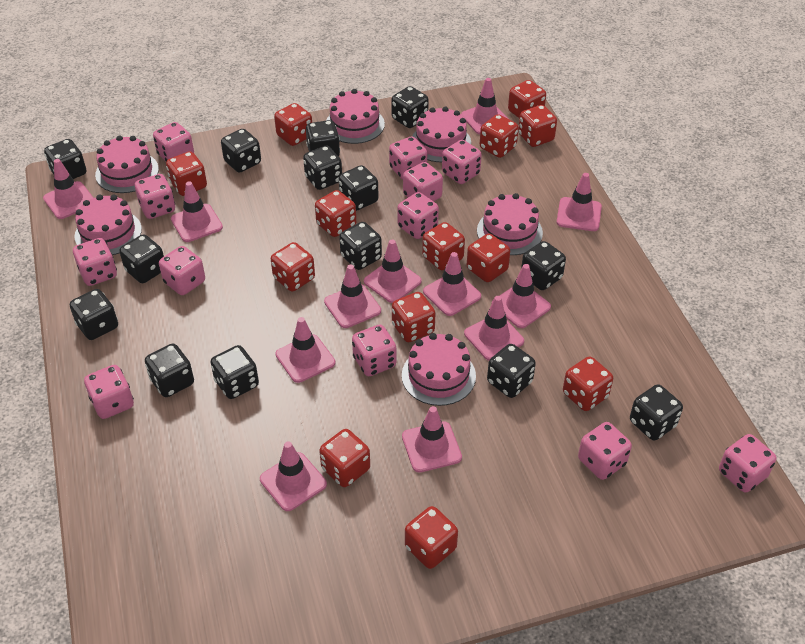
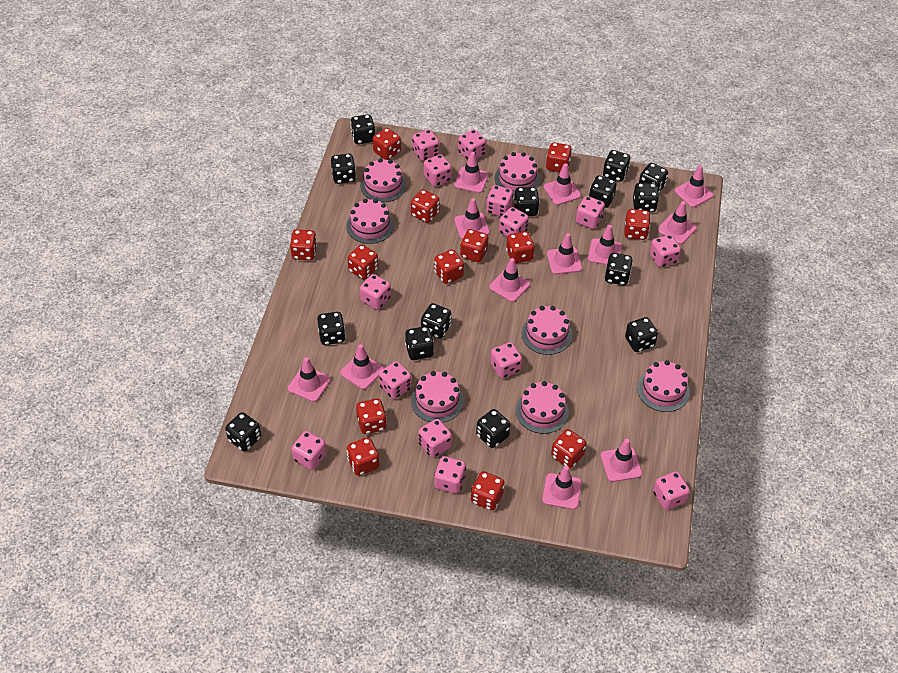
pink cake: 6 -> 7
pink dice: 12 -> 14

